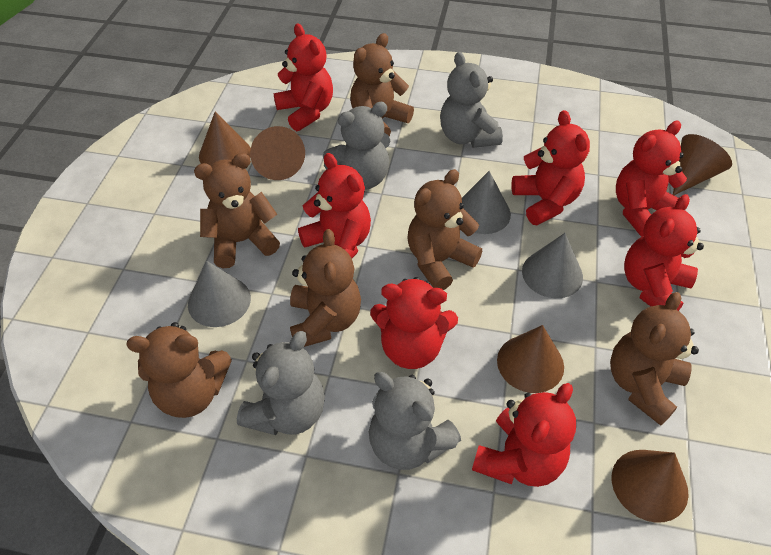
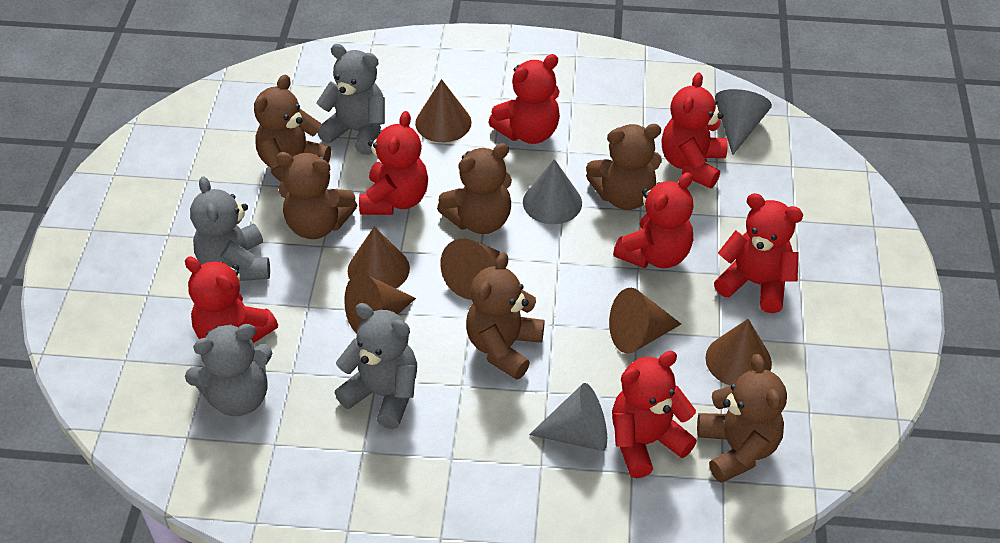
brown cone: 5 -> 6

